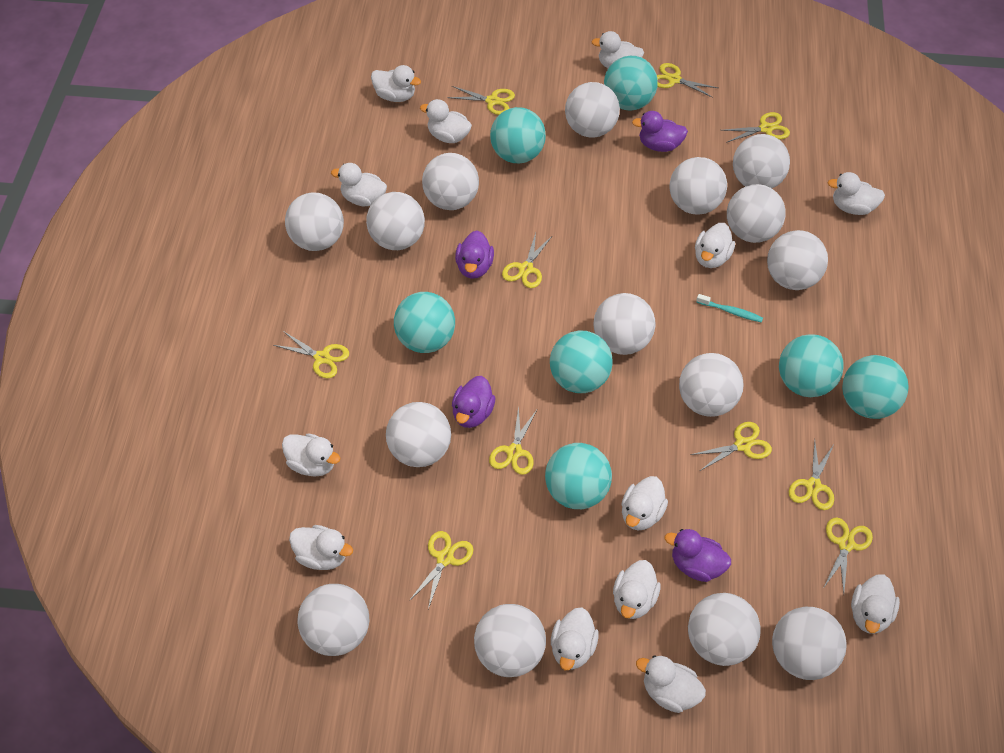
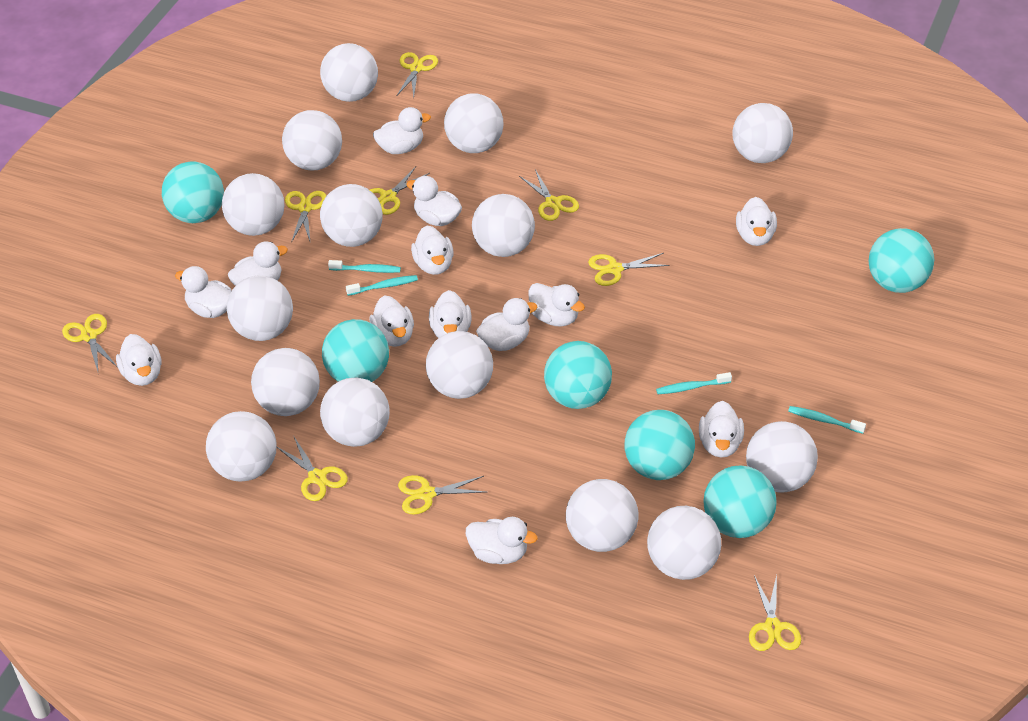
purple duck: 4 -> 0
turquoise ball: 7 -> 6
turquoise toothbrush: 1 -> 4
yellow scissors: 10 -> 9

